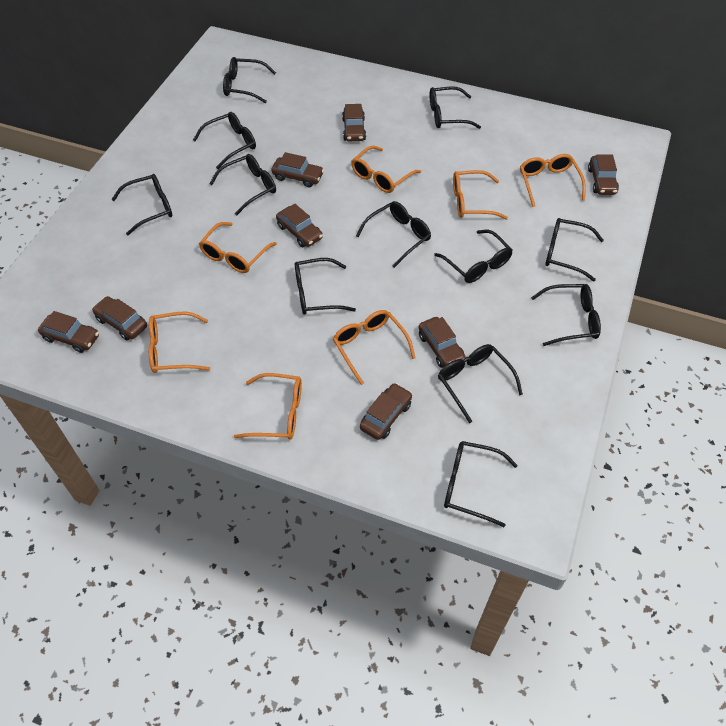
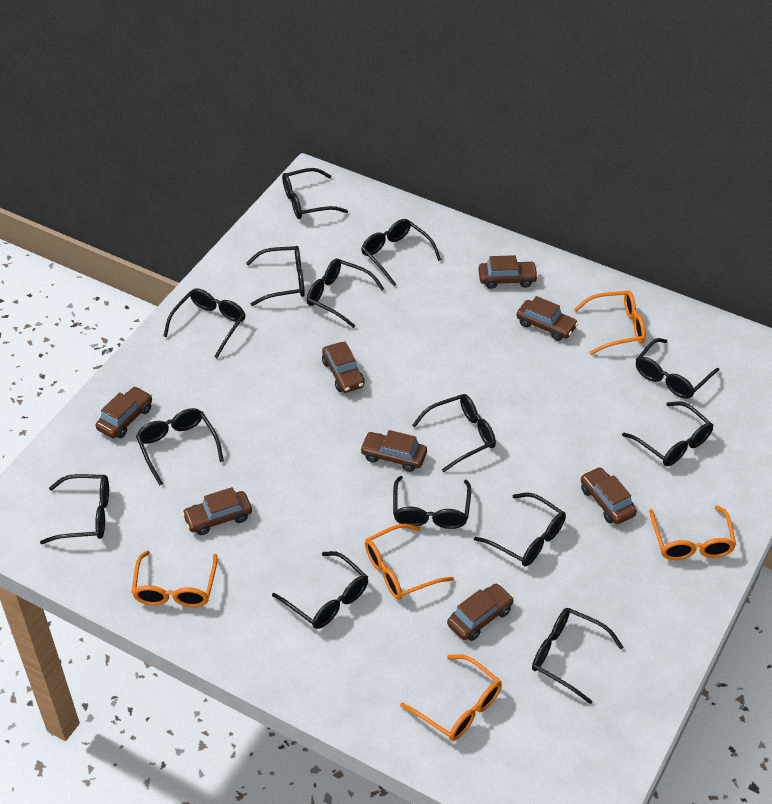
black glasses: 12 -> 14
orange glasses: 7 -> 5

